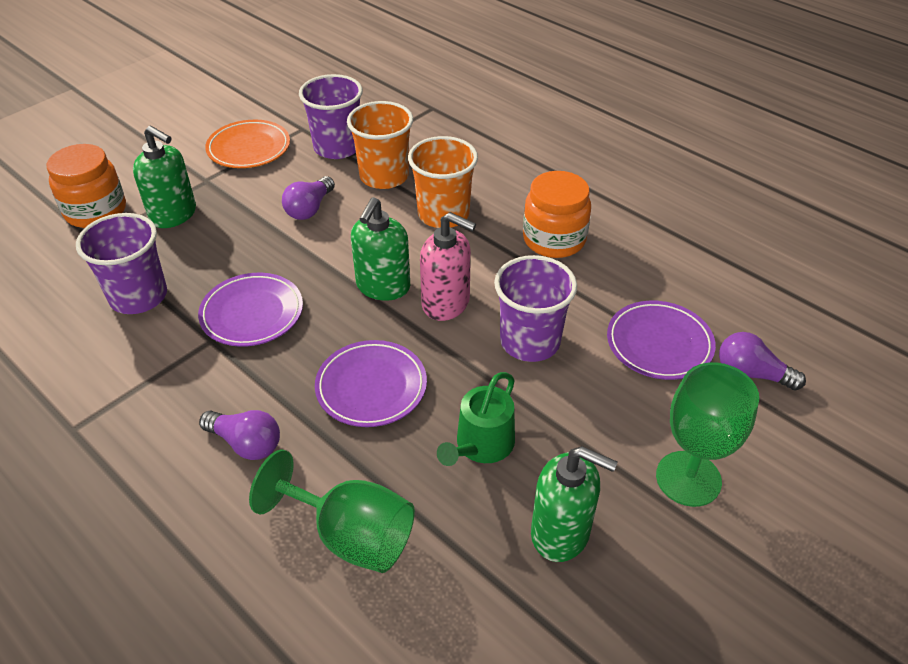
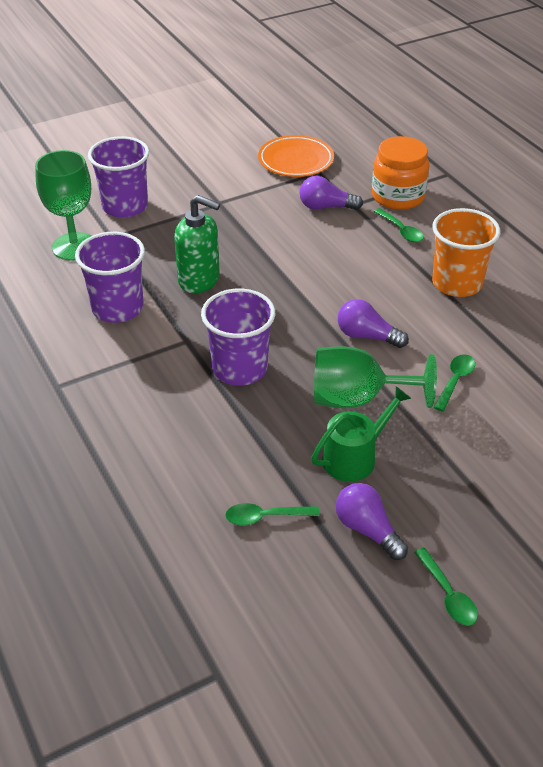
green soap dispenser: 3 -> 1
green spoon: 0 -> 4
orange cup: 2 -> 1
orange jar: 2 -> 1
pink soap dispenser: 1 -> 0
purple plate: 3 -> 0

